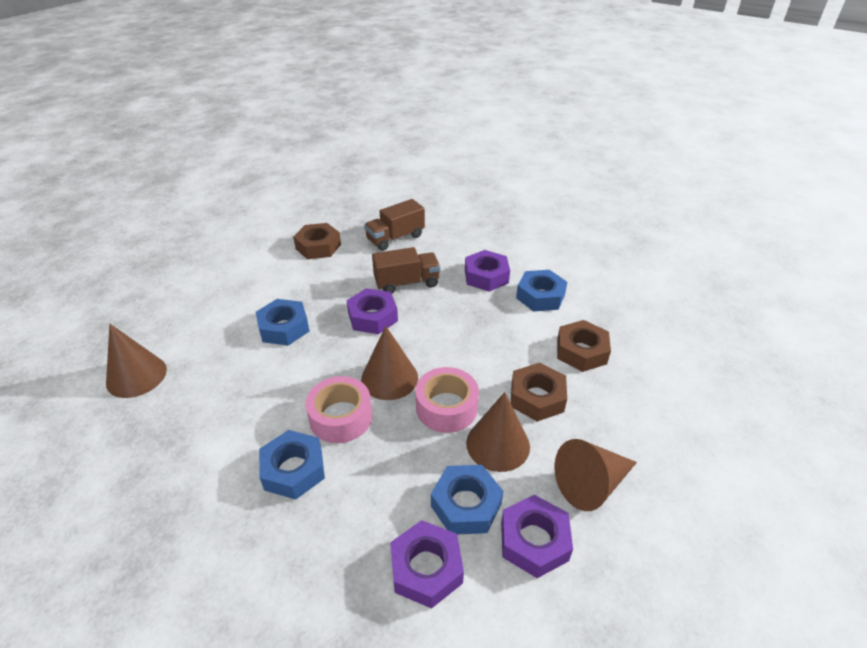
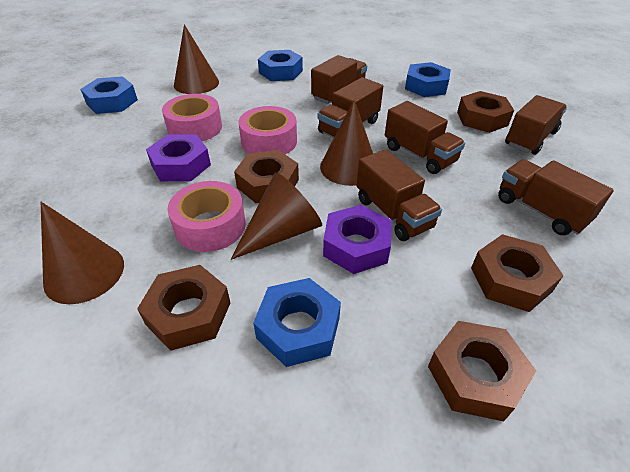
brown nut: 3 -> 5
brown truck: 2 -> 6
pink tape: 2 -> 3
purple nut: 4 -> 2

